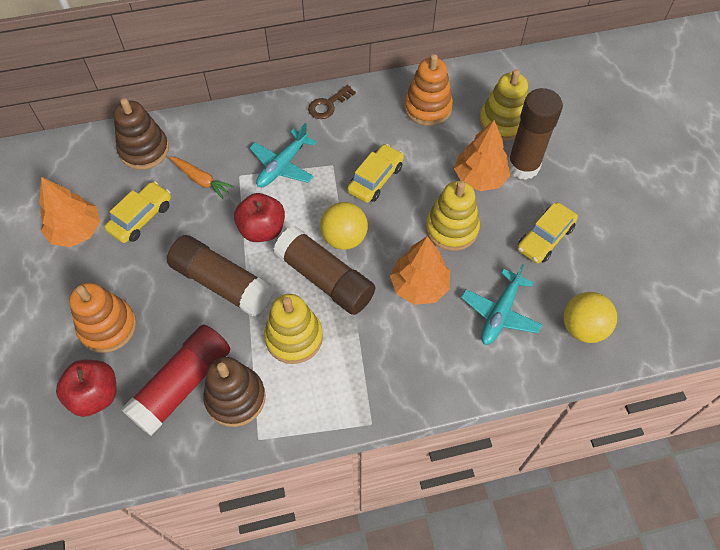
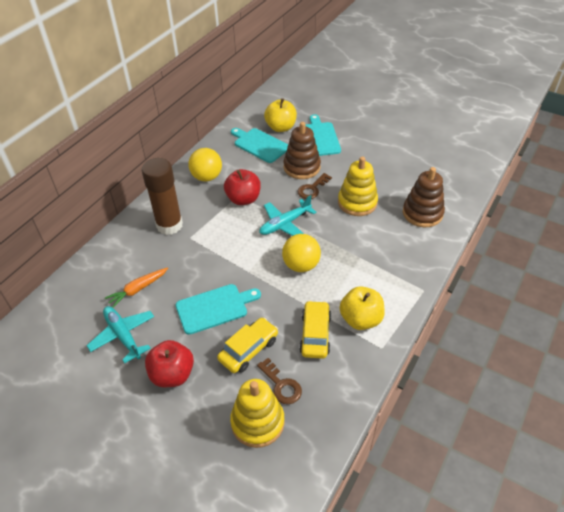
brown glue stick: 3 -> 1
brown key: 1 -> 2
orange stacking toy: 2 -> 0
orange tree: 3 -> 0
red glue stick: 1 -> 0
turquoise cutting board: 0 -> 3
yellow apple: 0 -> 2
yellow car: 3 -> 2
yellow stacking toy: 3 -> 2

